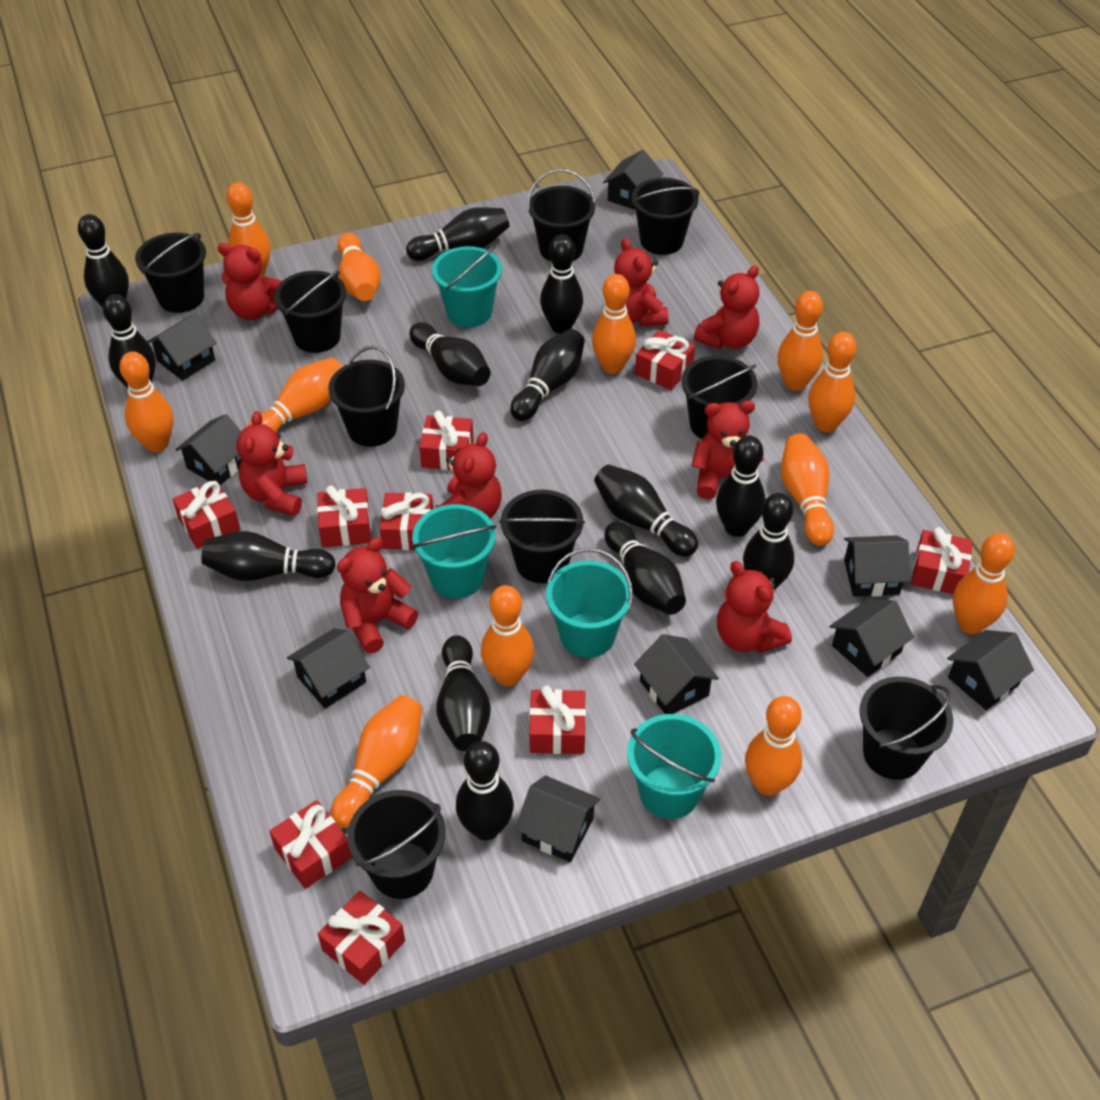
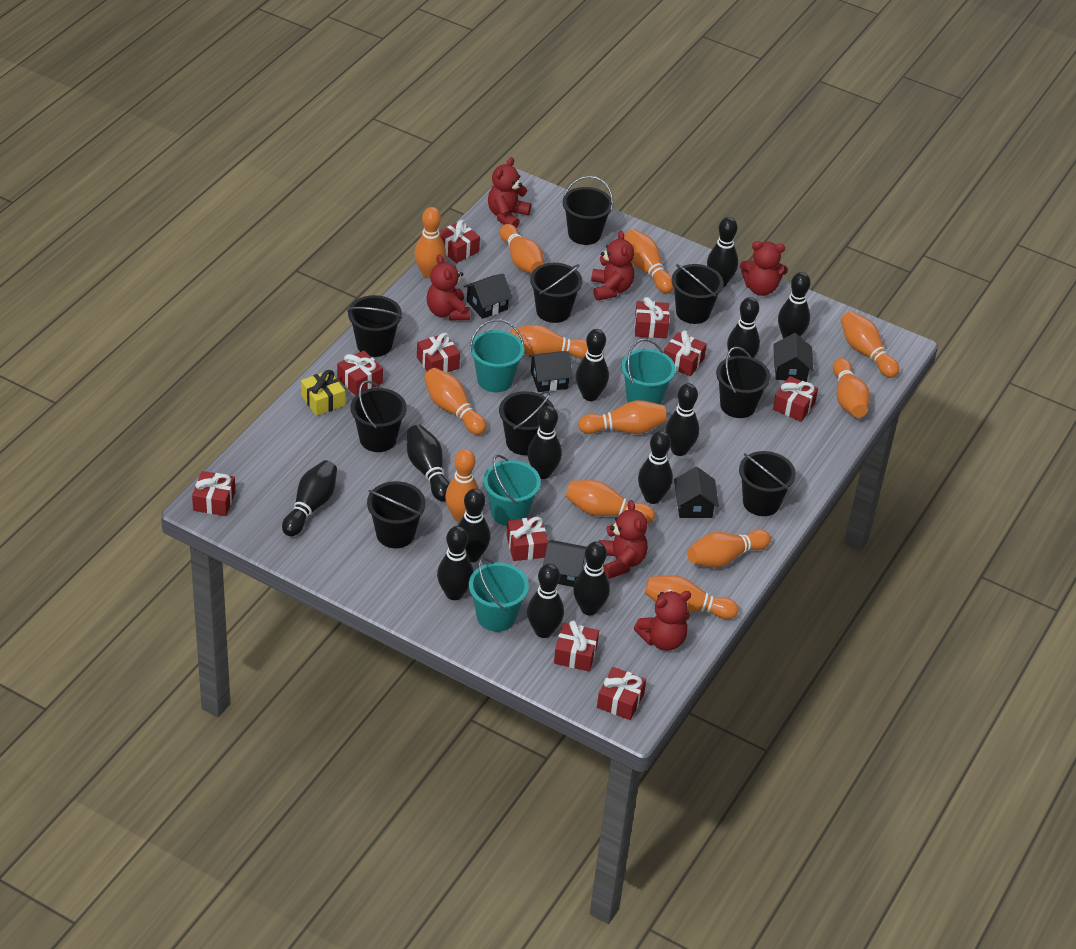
black house: 9 -> 5
red gift: 9 -> 10
red teddy bear: 8 -> 6
yellow gift: 0 -> 1

